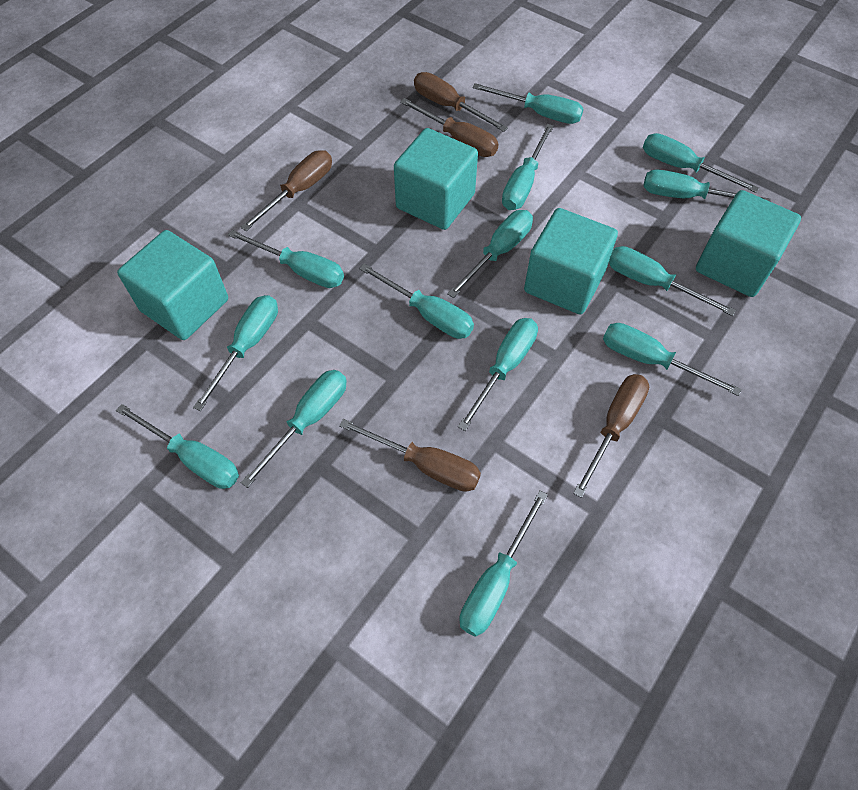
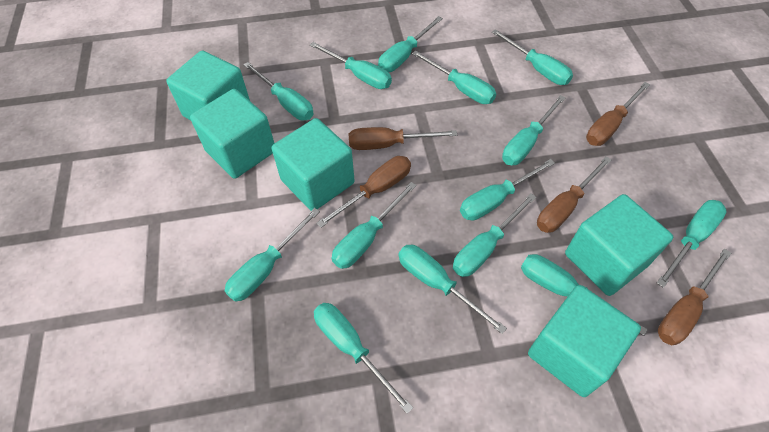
turquoise cube: 4 -> 5

